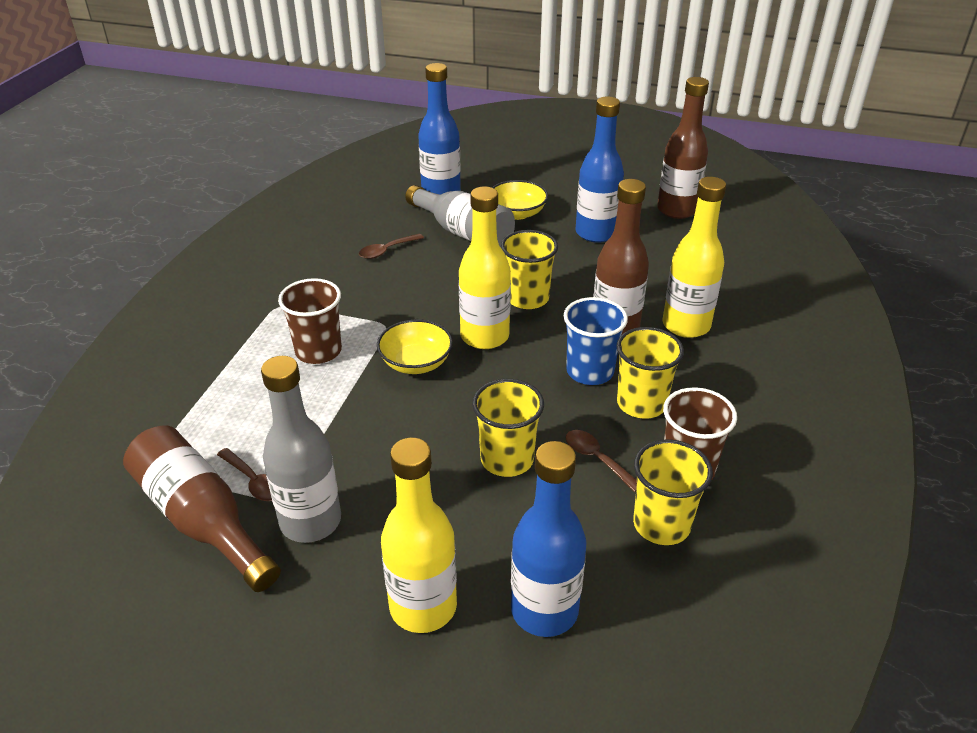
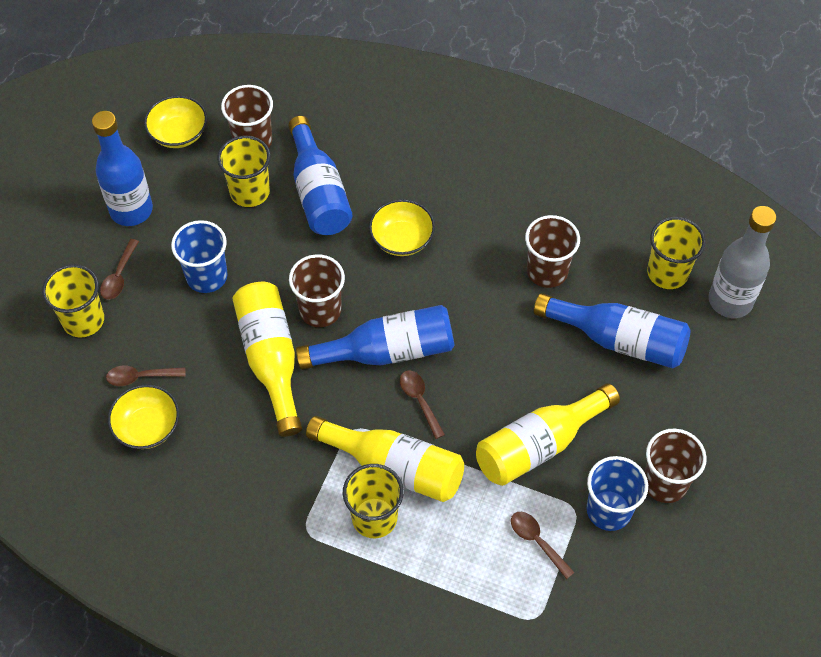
blue bottle: 3 -> 4
blue cup: 1 -> 2
brown bottle: 3 -> 0
brown cup: 2 -> 4
brown spoon: 3 -> 4
grey bottle: 2 -> 1
yellow bowl: 2 -> 3

